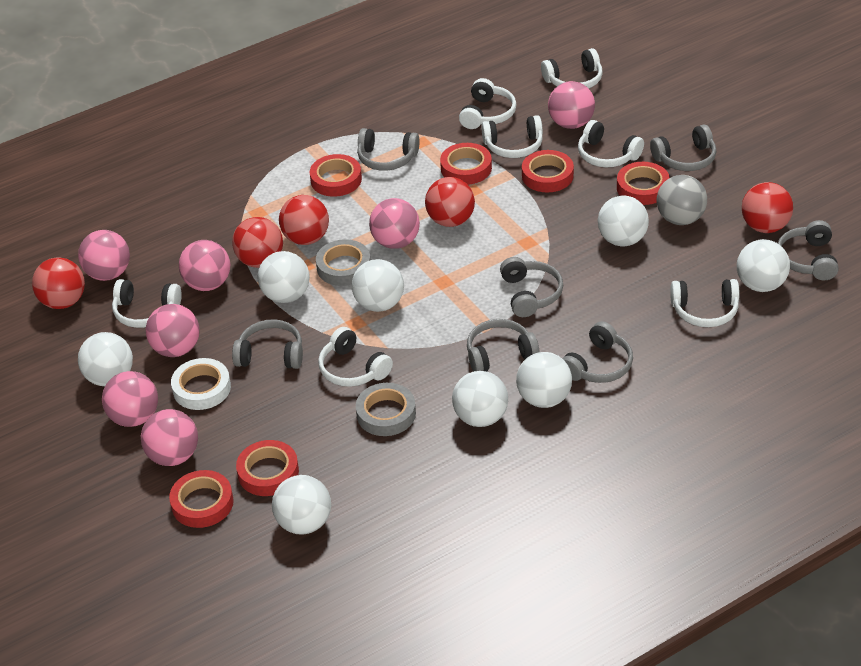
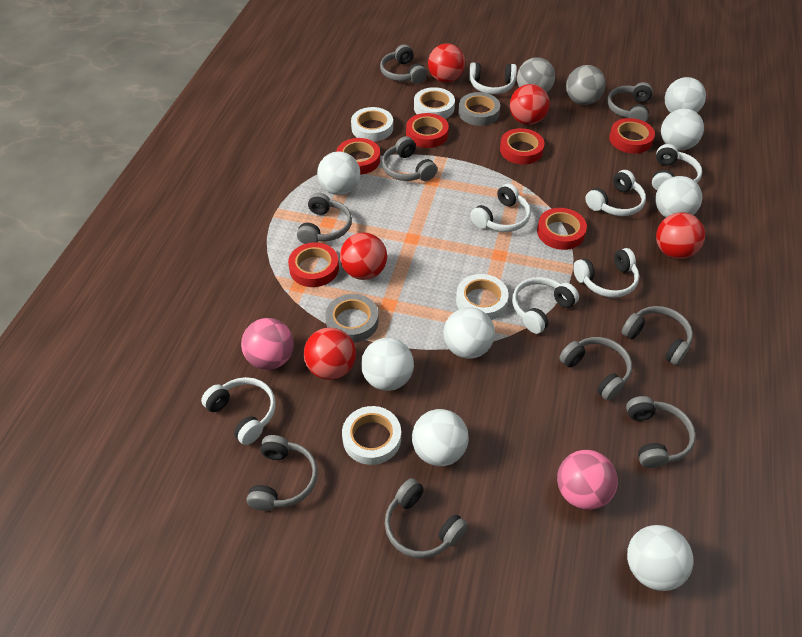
grey ball: 1 -> 2
grey headphones: 7 -> 9
pink ball: 7 -> 2
white tape: 1 -> 4

